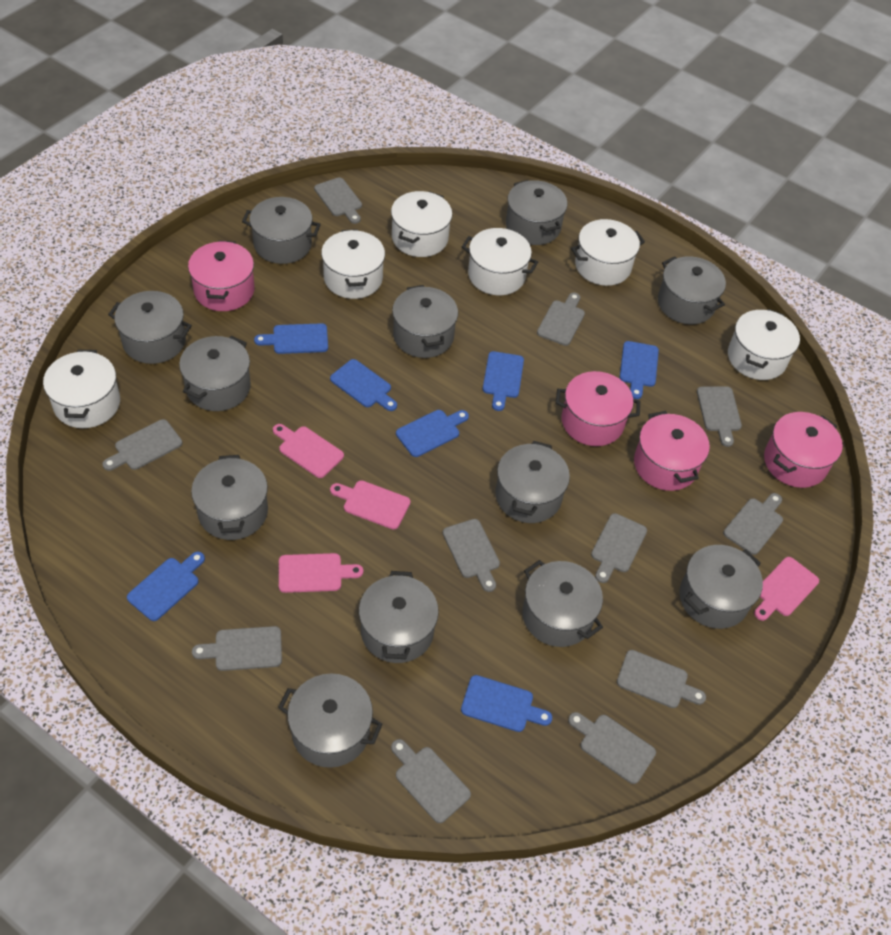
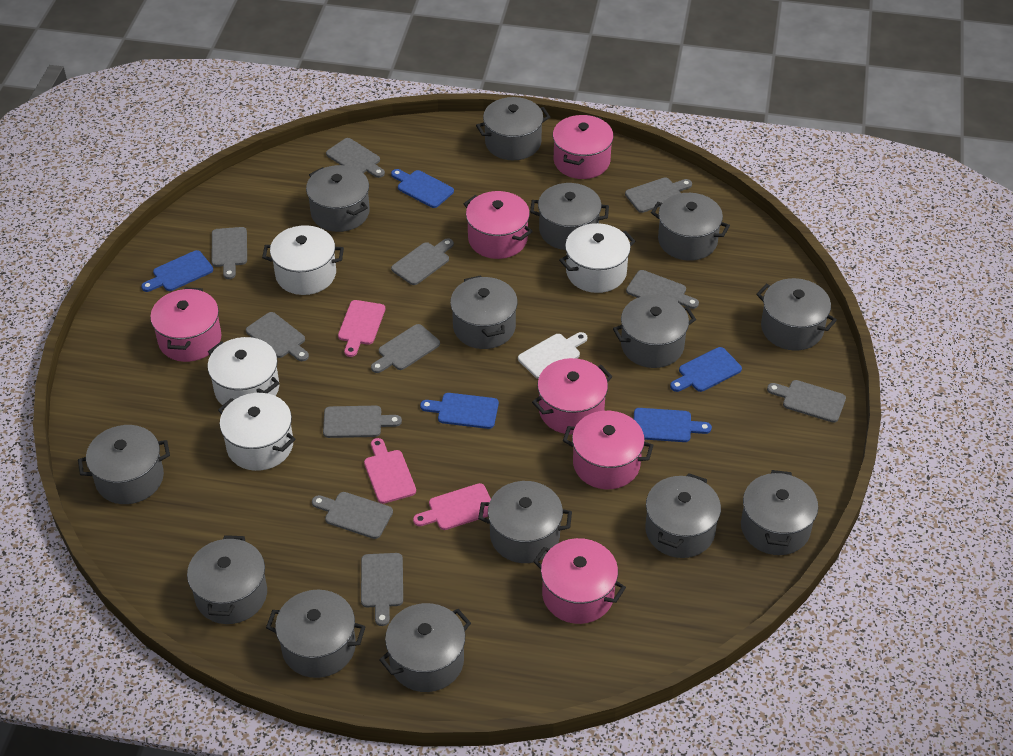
blue cutting board: 7 -> 5
grey pot: 12 -> 14
pink cutting board: 4 -> 3
pink pot: 4 -> 6
white cutting board: 0 -> 1
white pot: 6 -> 4

